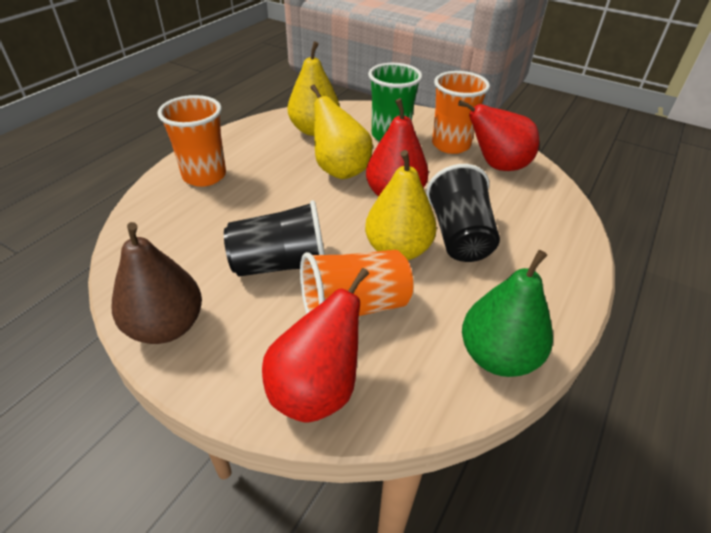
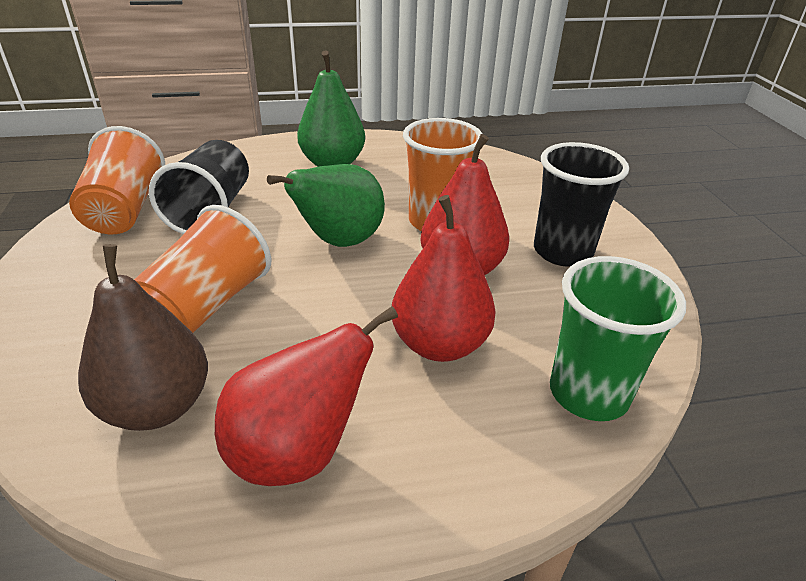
green pear: 1 -> 2
yellow pear: 3 -> 0

